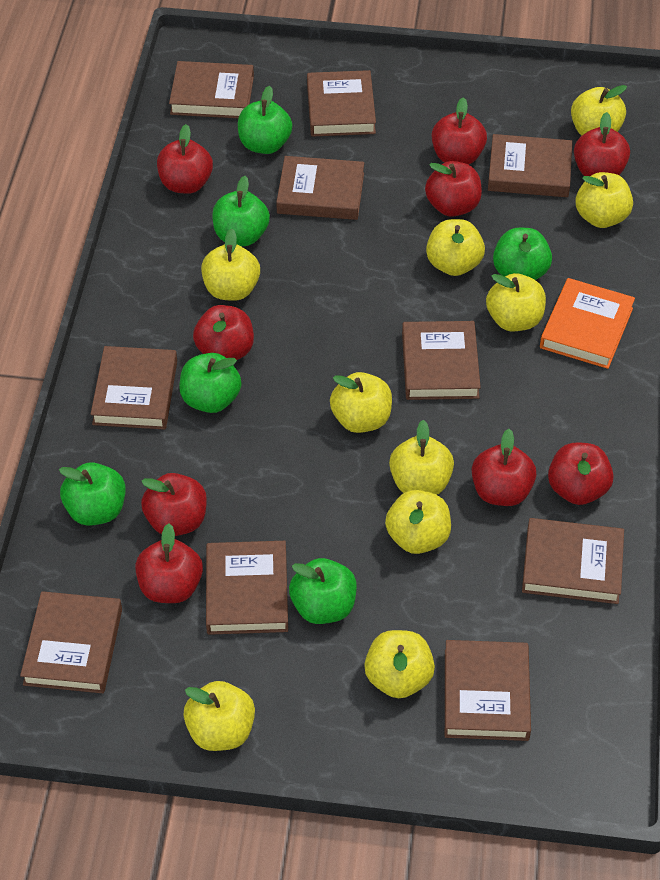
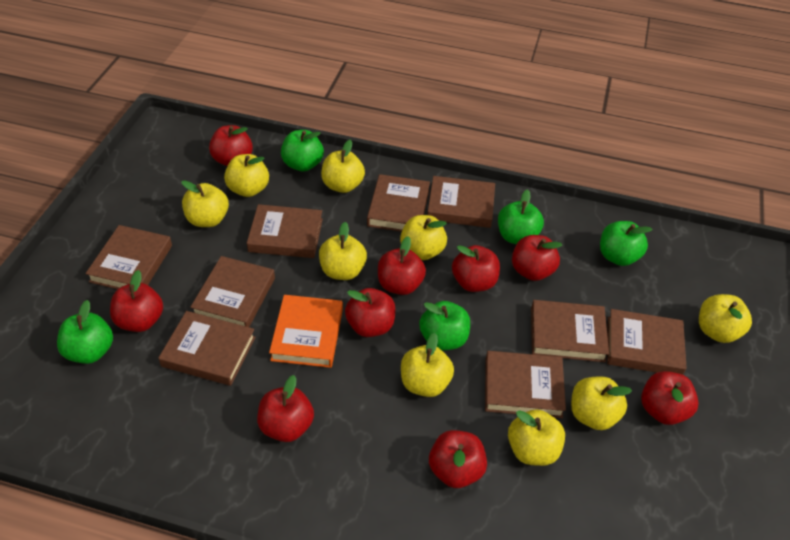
brown book: 10 -> 9
green apple: 6 -> 5
yellow apple: 10 -> 9

